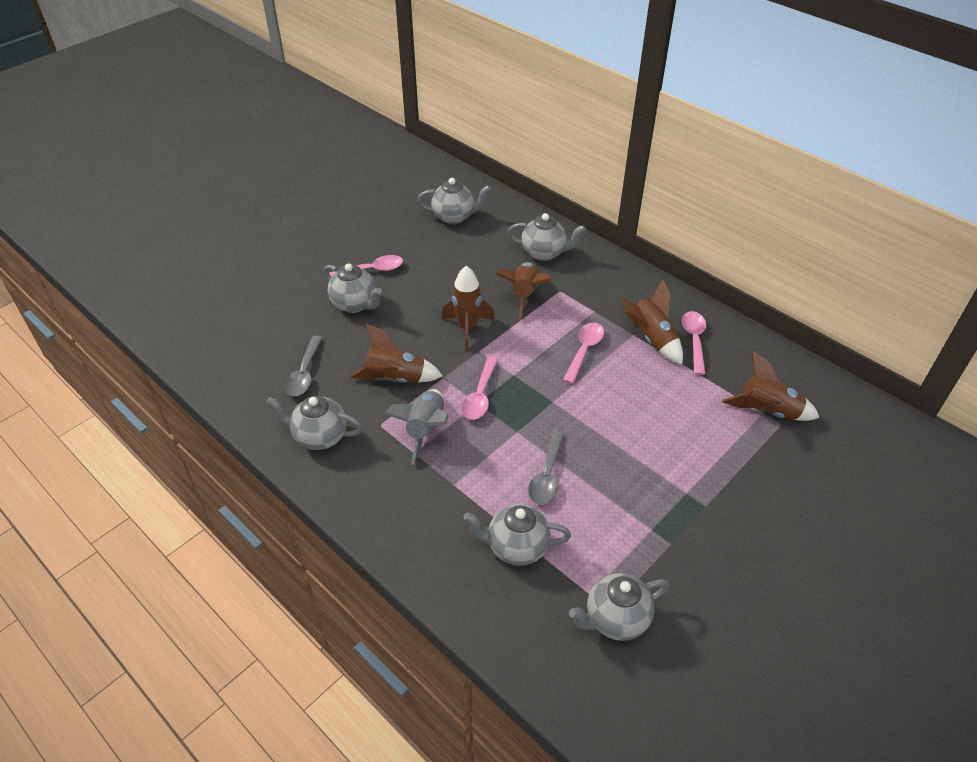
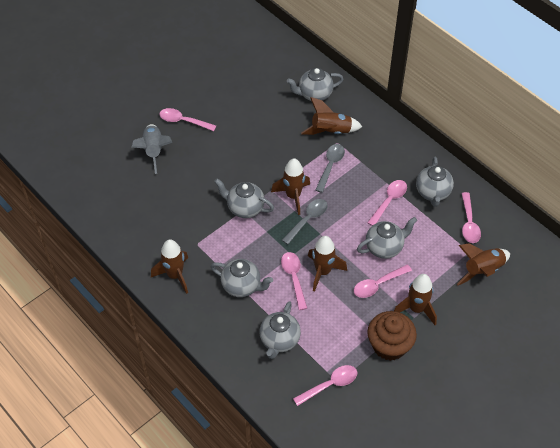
brown cupcake: 0 -> 1
brown rocket: 5 -> 6
pink spoon: 4 -> 6

